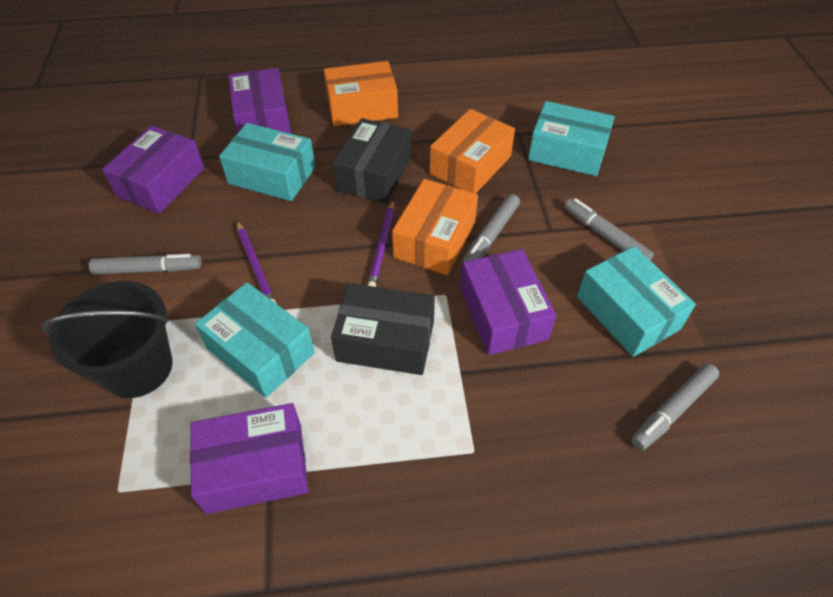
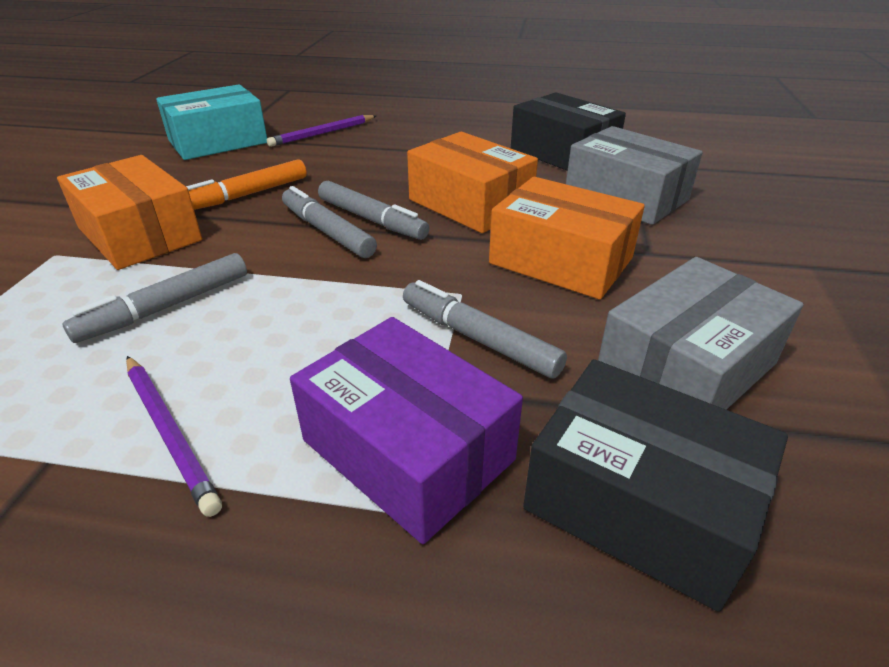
black bucket: 1 -> 0
grey box: 0 -> 2
orange marker: 0 -> 1
purple box: 4 -> 1
turquoise box: 4 -> 1

